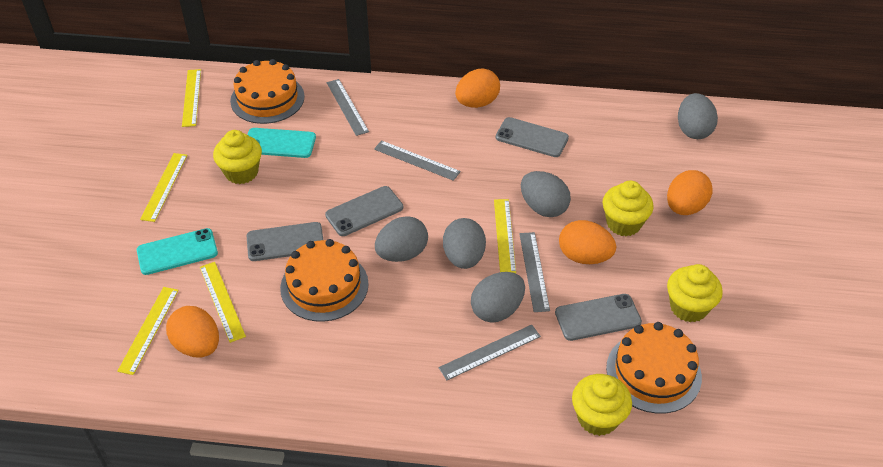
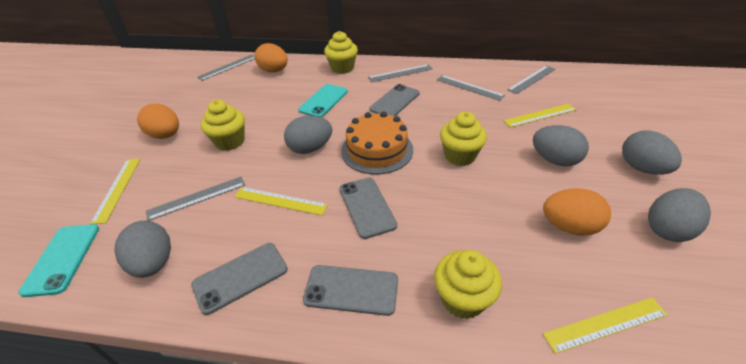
grey ruler: 4 -> 5
orange cake: 3 -> 1
orange egg: 4 -> 3
yellow ruler: 5 -> 4

